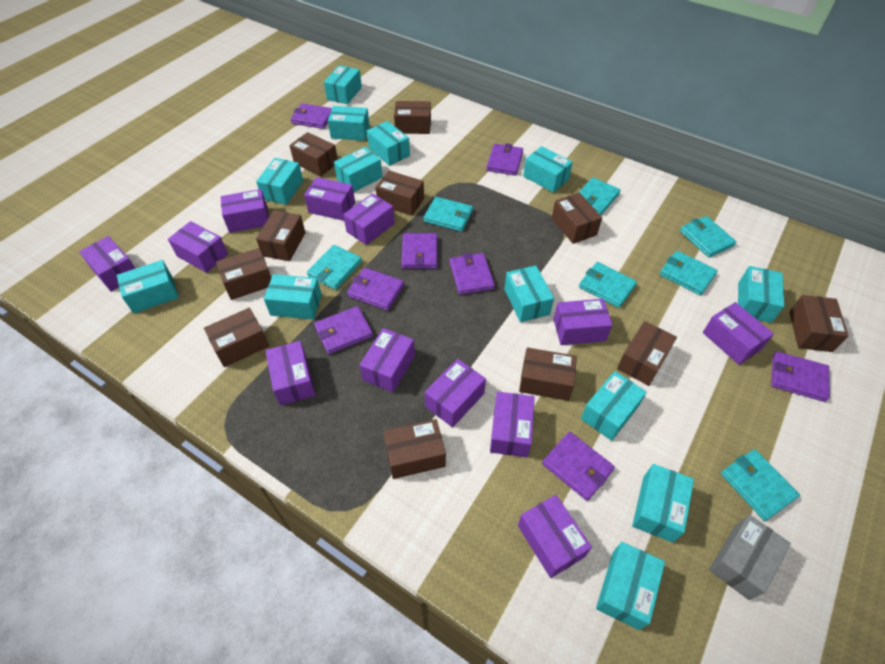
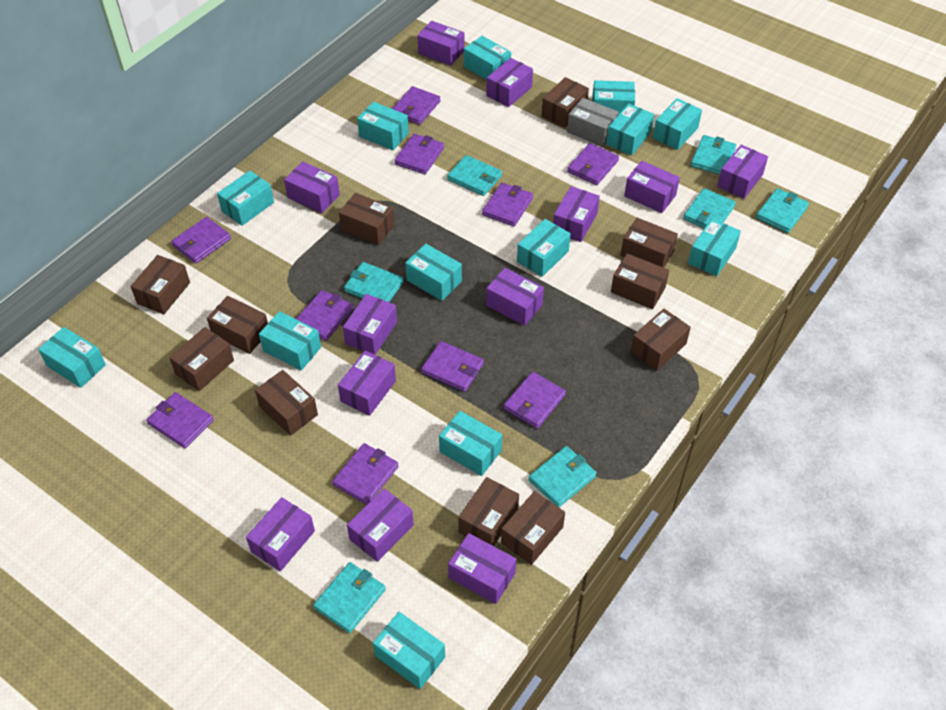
purple wallet: 8 -> 10

